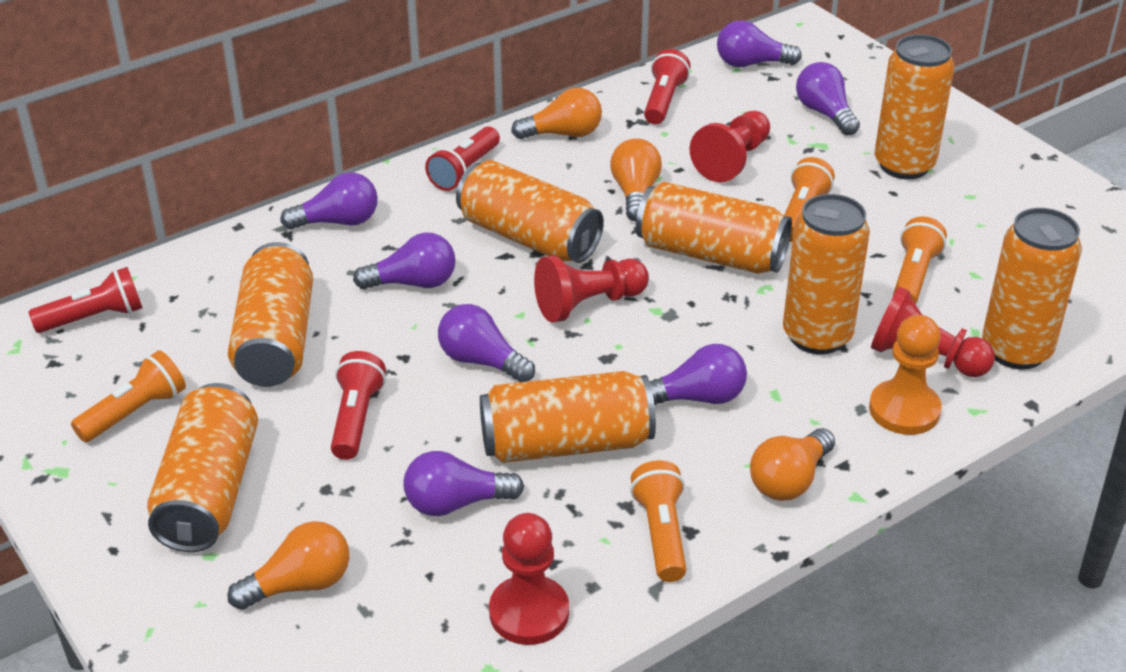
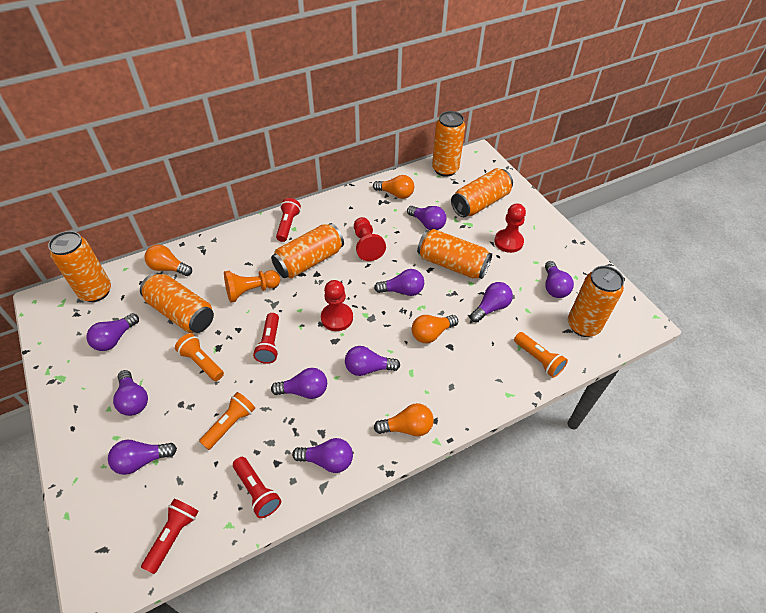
orange can: 8 -> 7
orange flashlight: 4 -> 3
purple light bulb: 7 -> 10
red pawn: 4 -> 3

